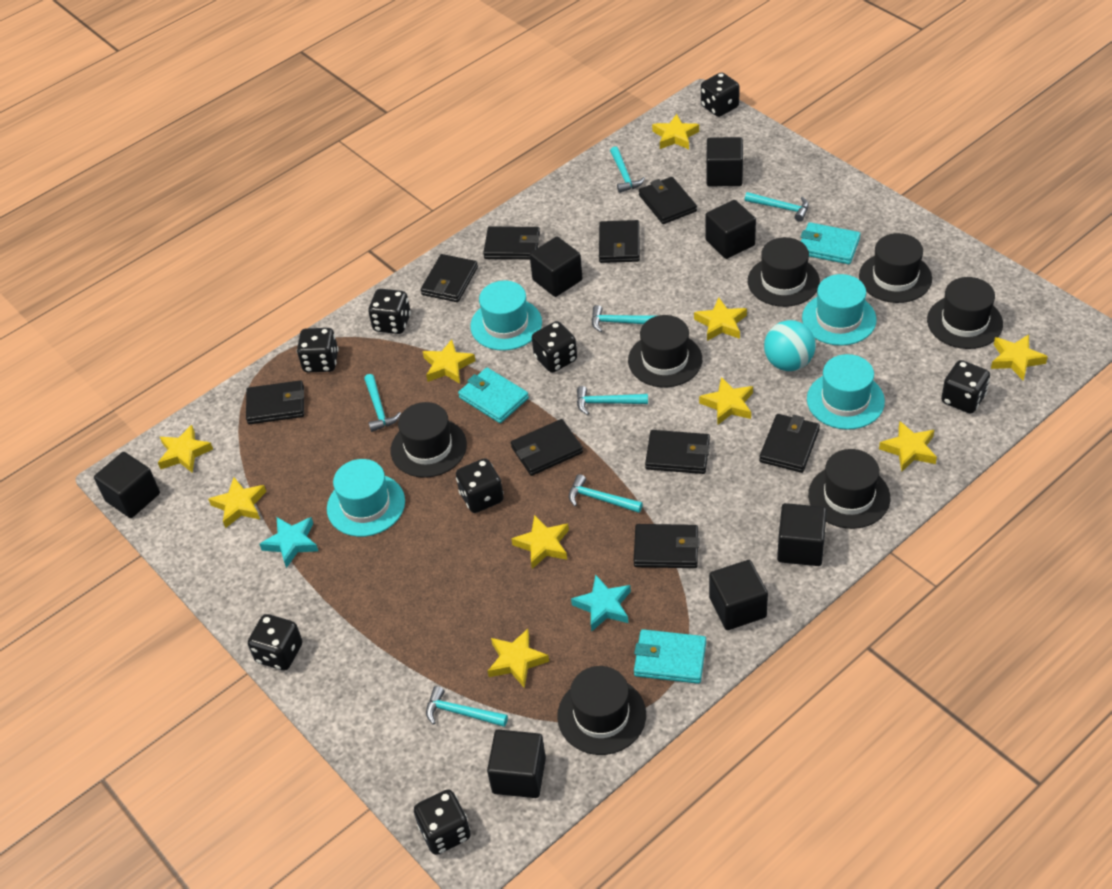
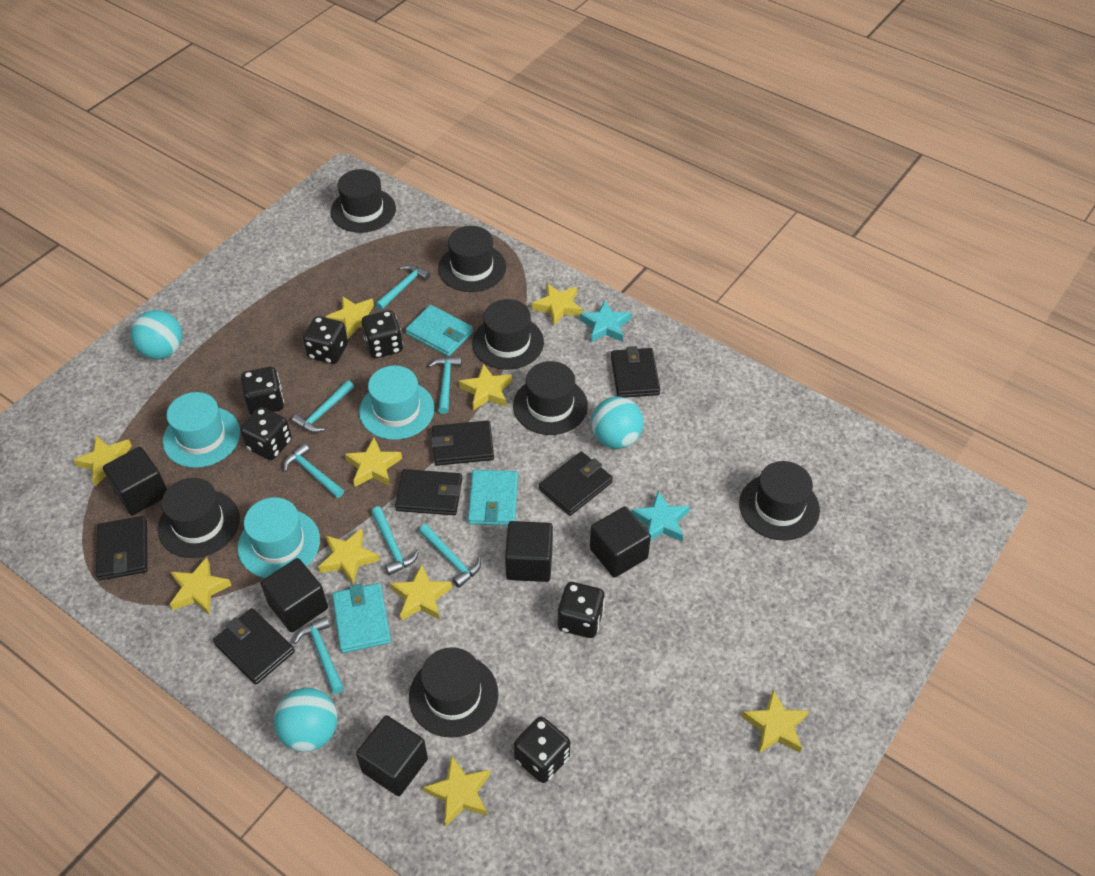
black cube: 7 -> 5
black dice: 8 -> 6
black wallet: 9 -> 6
turquoise ball: 1 -> 3
turquoise hat: 4 -> 3

